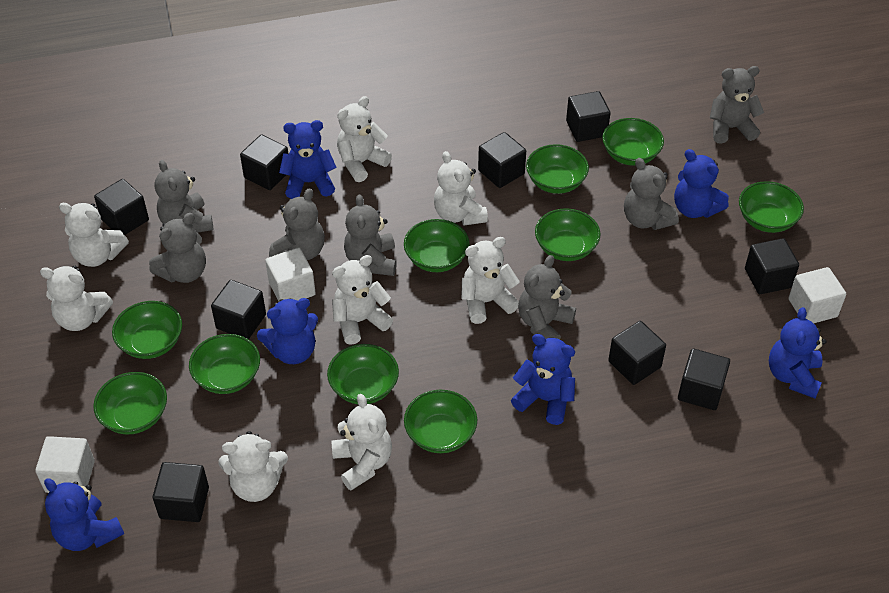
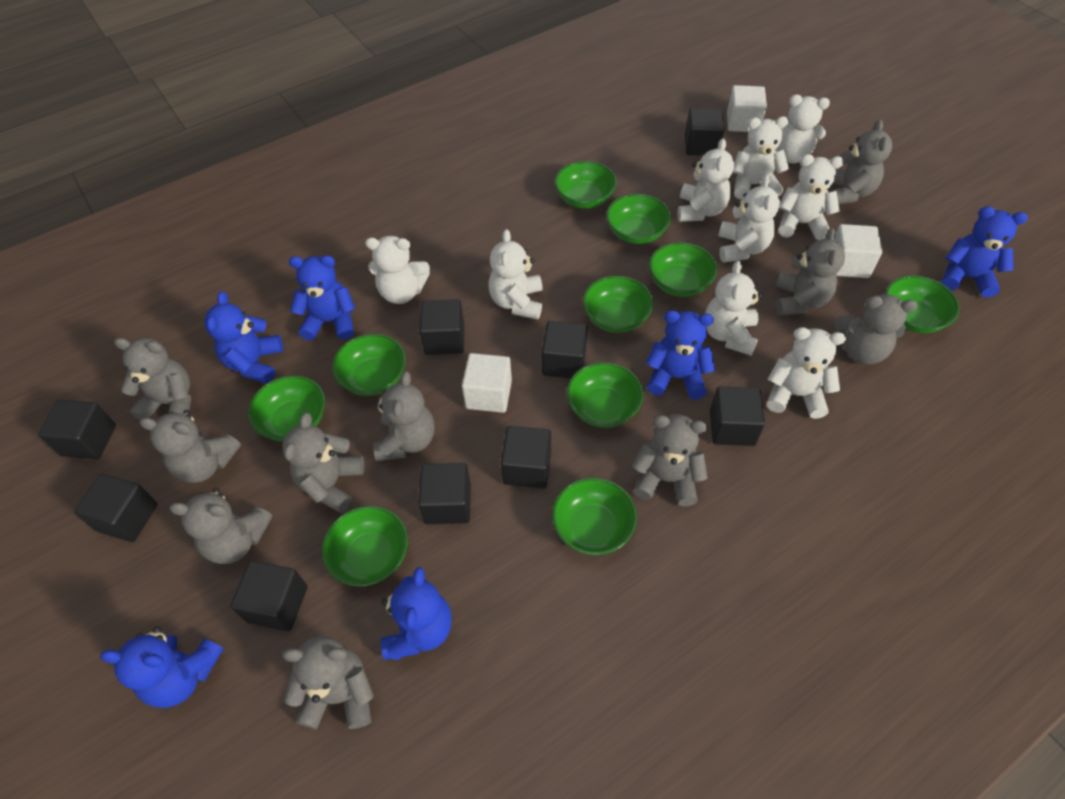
grey teddy bear: 7 -> 10
white teddy bear: 8 -> 9

